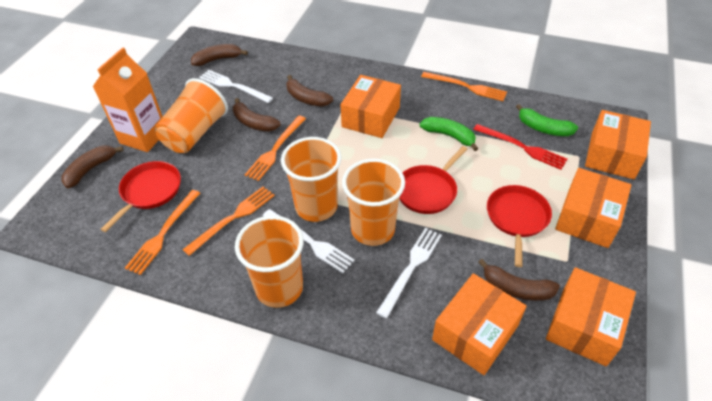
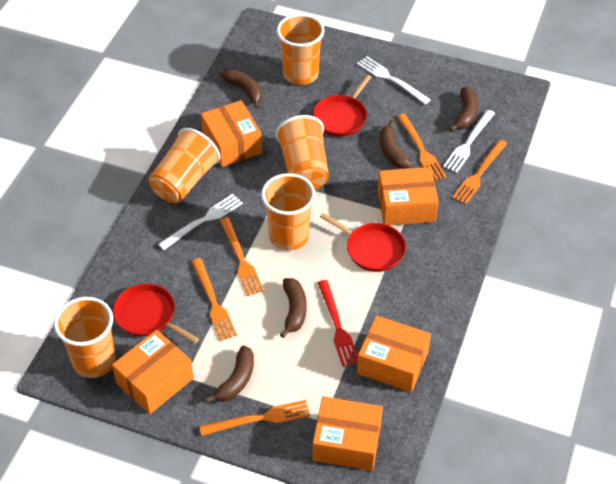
green banana: 2 -> 0
orange carton: 1 -> 0
orange cup: 4 -> 5
orange fork: 4 -> 5

